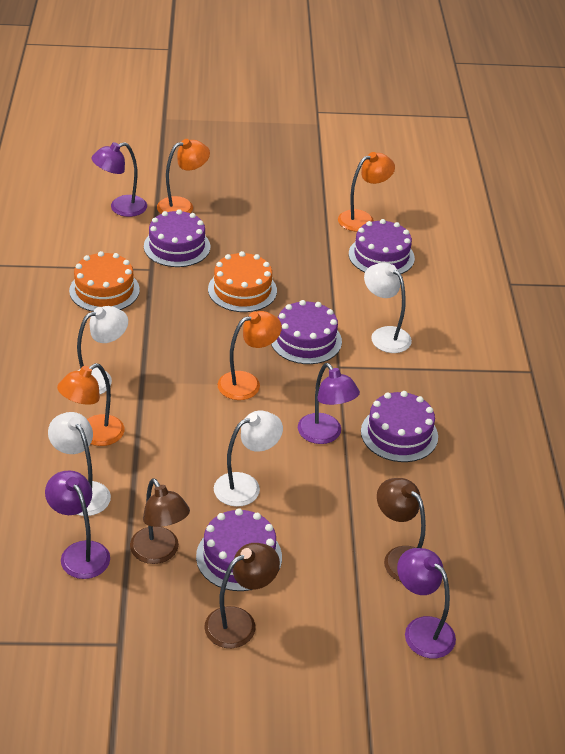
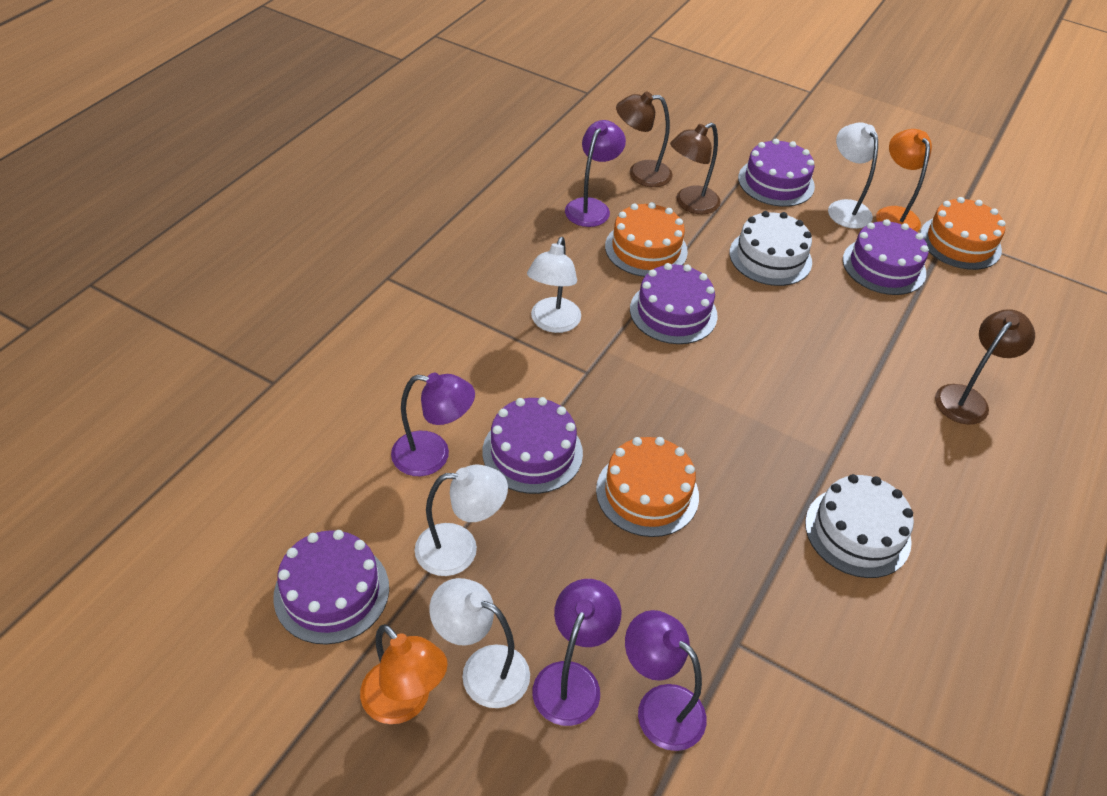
orange cake: 2 -> 3
orange lamp: 4 -> 2
white cake: 0 -> 2

